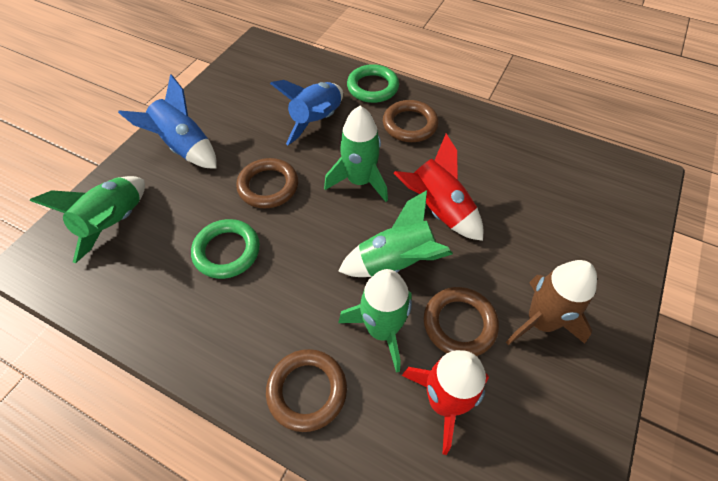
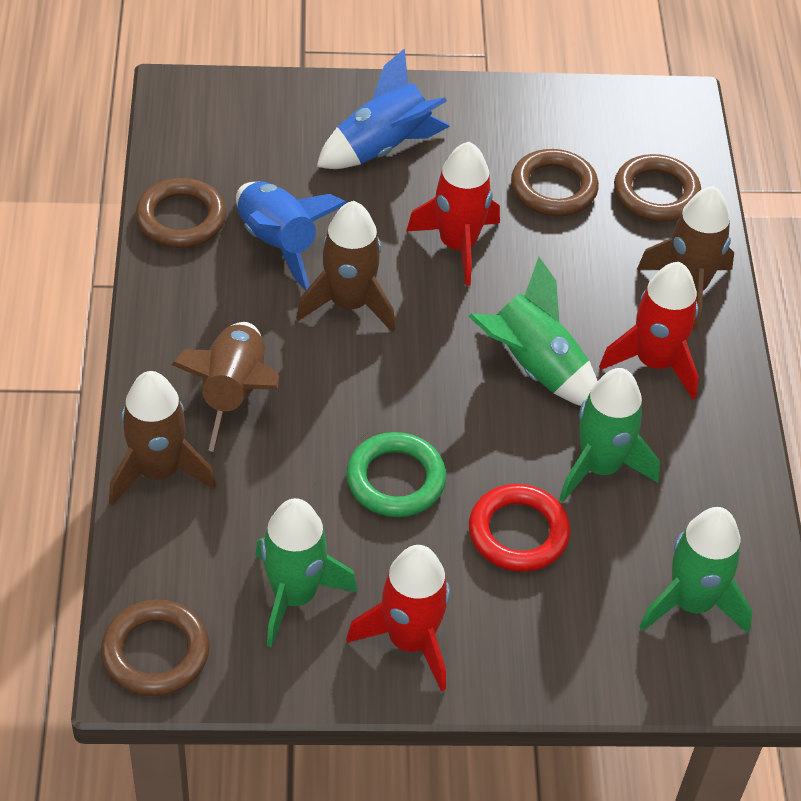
brown rocket: 1 -> 4
green ring: 2 -> 1
red ring: 0 -> 1
red rocket: 2 -> 3

